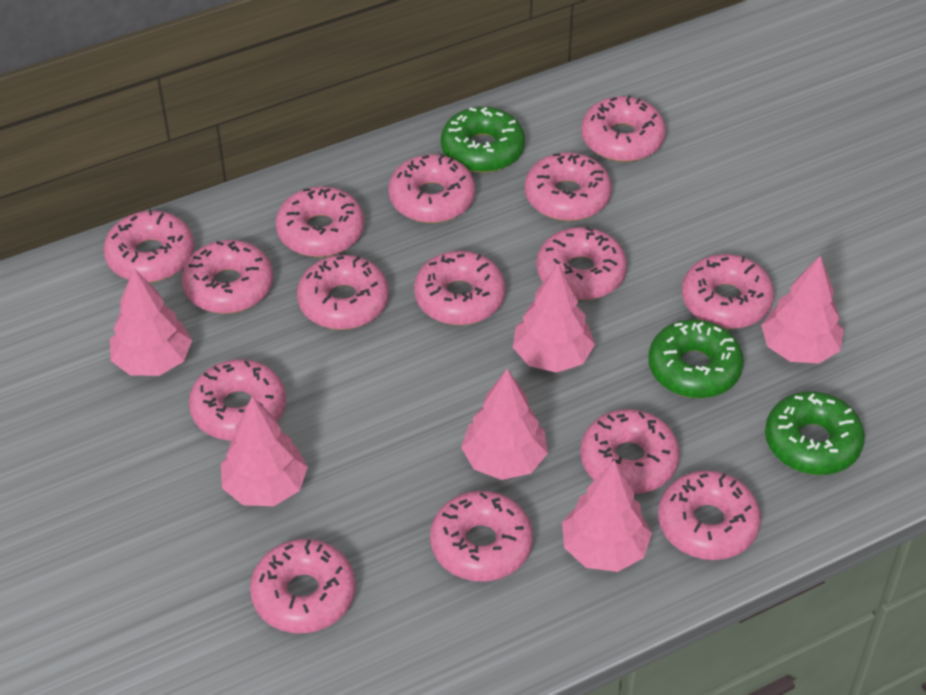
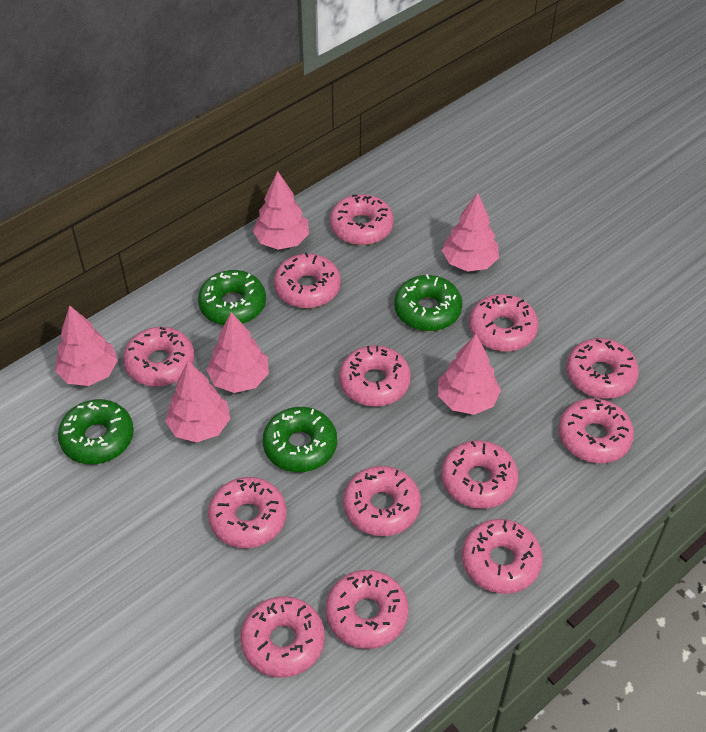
green donut: 3 -> 4
pink donut: 15 -> 13

